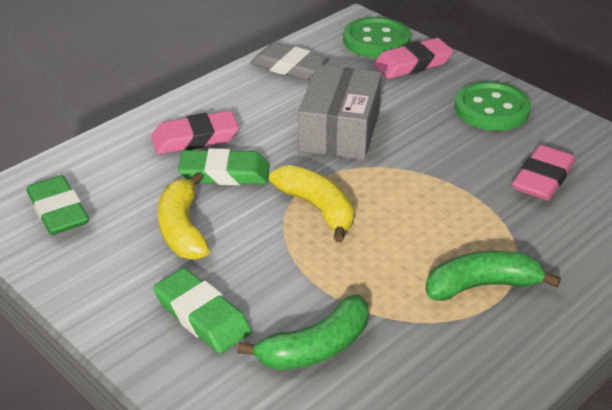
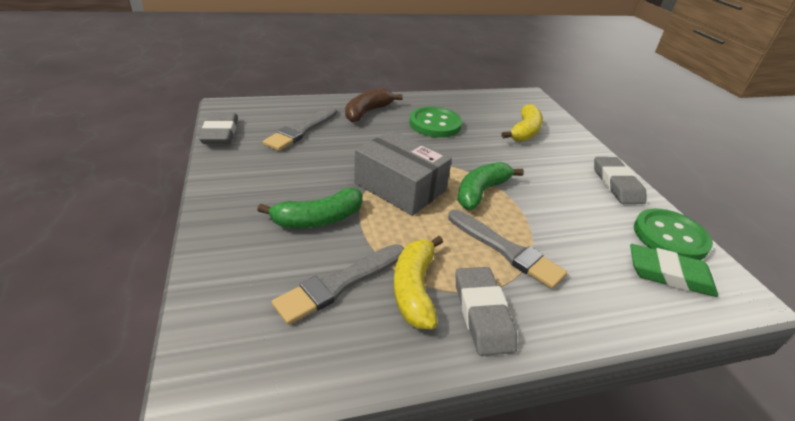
brown banana: 0 -> 1
green eraser: 3 -> 1
grey brush: 0 -> 3
grey eraser: 1 -> 3
pink eraser: 3 -> 0

